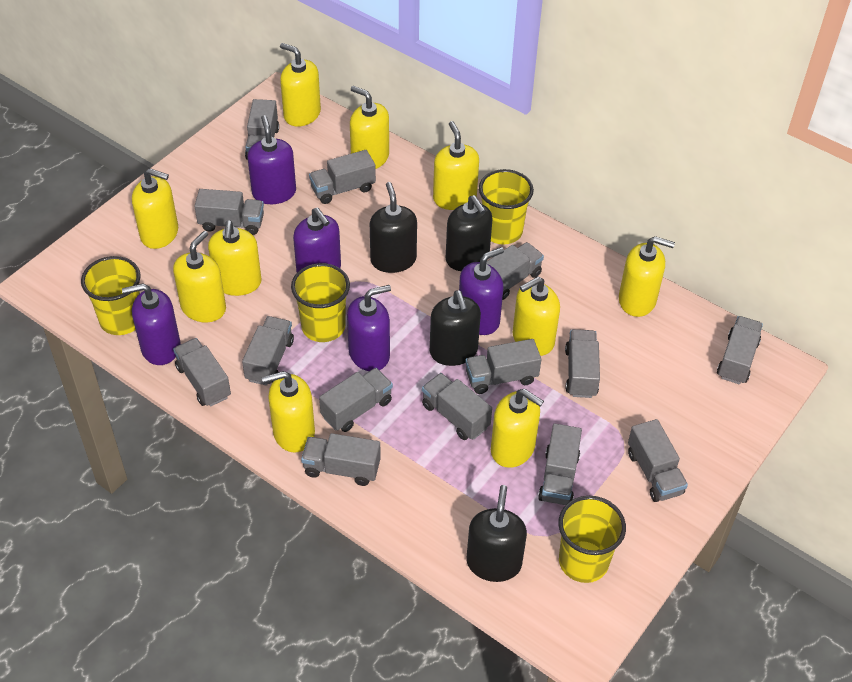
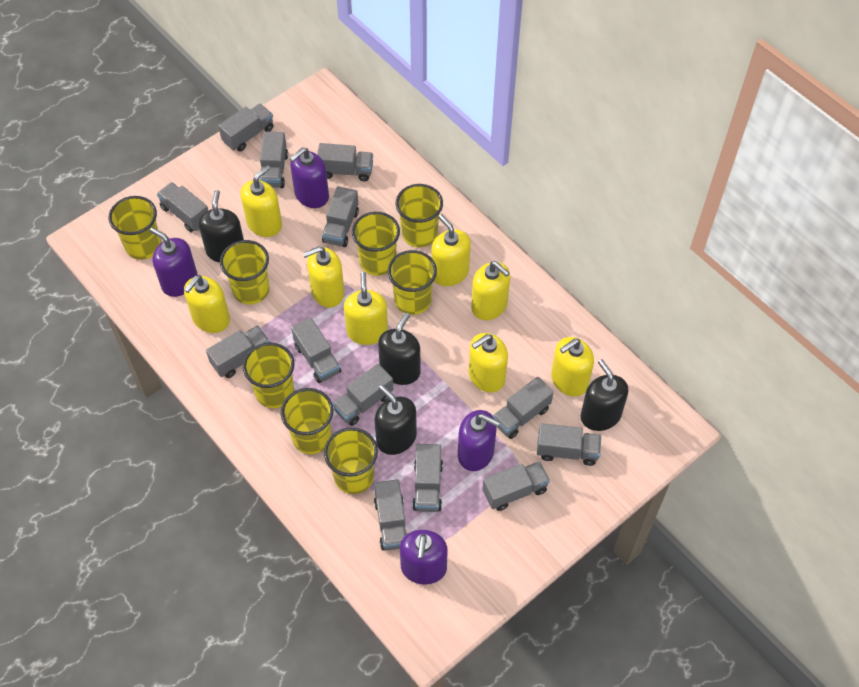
grey truck: 14 -> 13
purple soap dispenser: 5 -> 4
yellow cup: 4 -> 8
yellow soap dispenser: 10 -> 8

